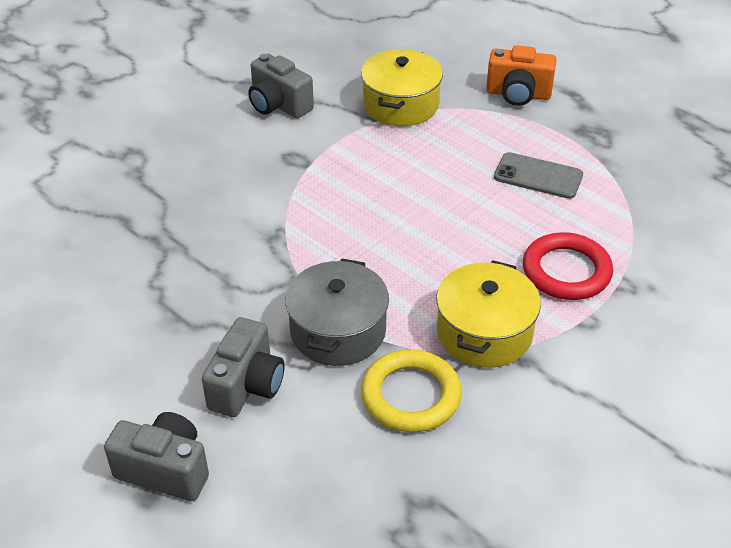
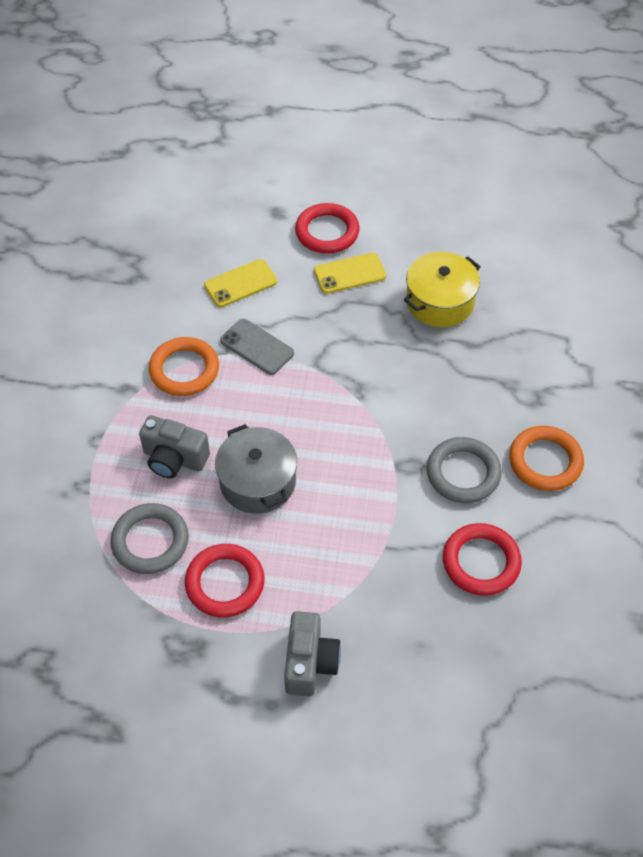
grey camera: 3 -> 2
grey ring: 0 -> 2
orange camera: 1 -> 0
orange ring: 0 -> 2
red ring: 1 -> 3
yellow phone: 0 -> 2
yellow pot: 2 -> 1
yellow ring: 1 -> 0

